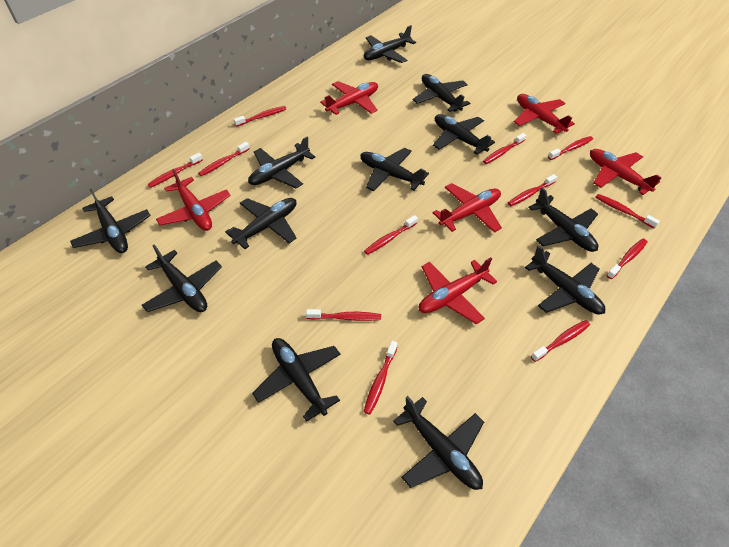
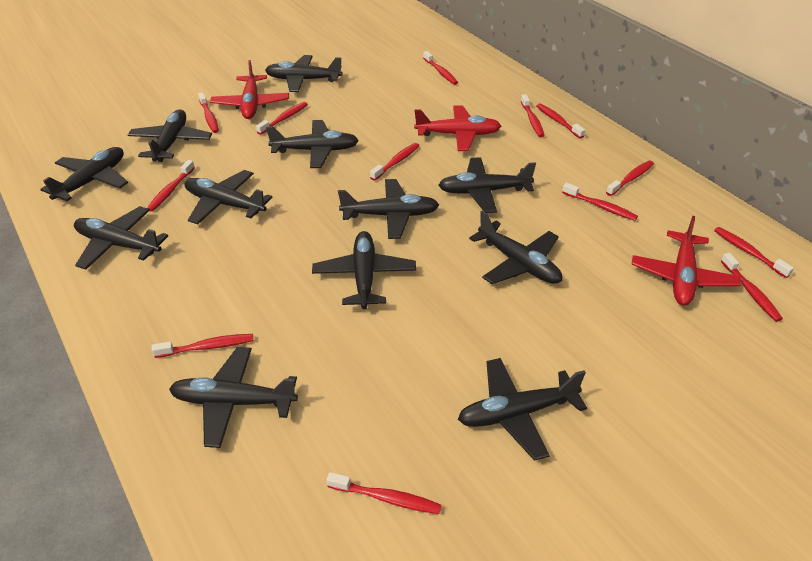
red plane: 6 -> 3
red toothbrush: 12 -> 13

